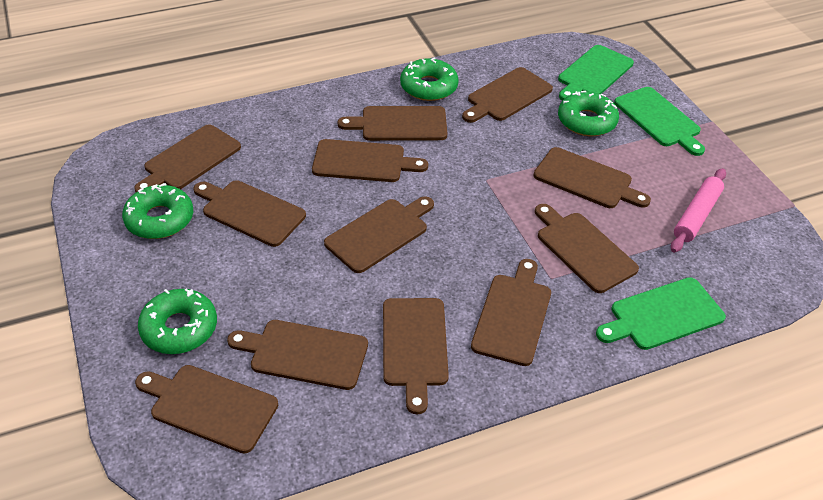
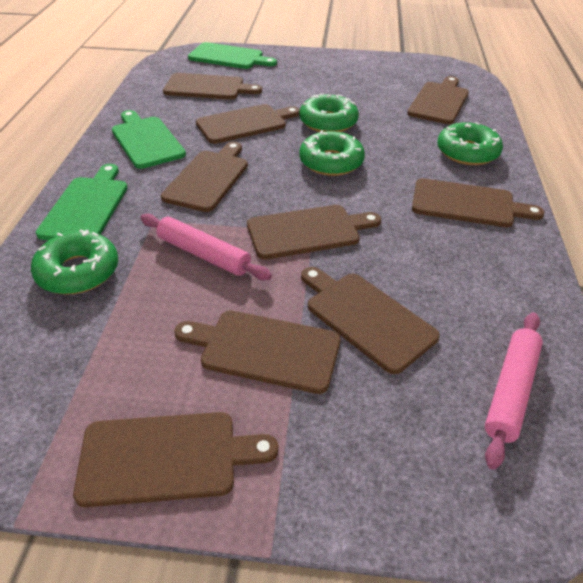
brown cutting board: 12 -> 9
pink rolling pin: 1 -> 2

